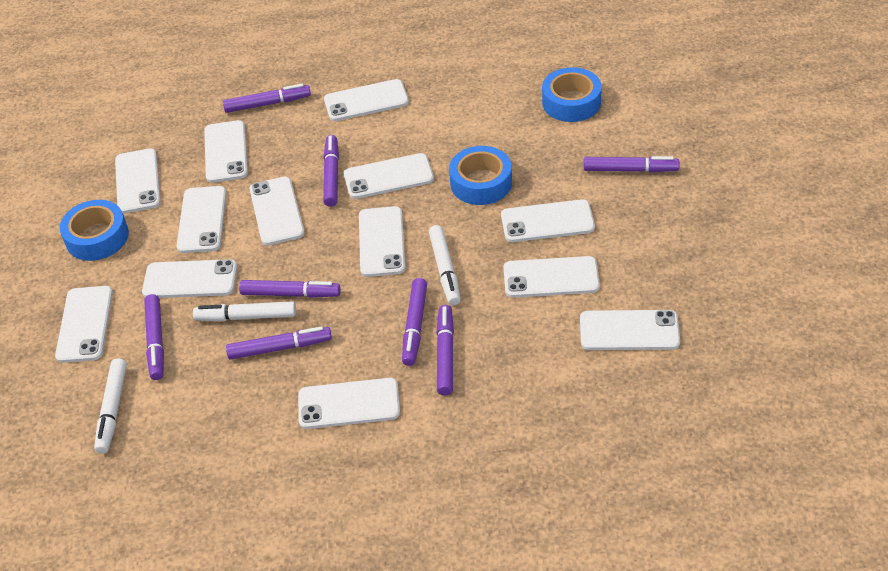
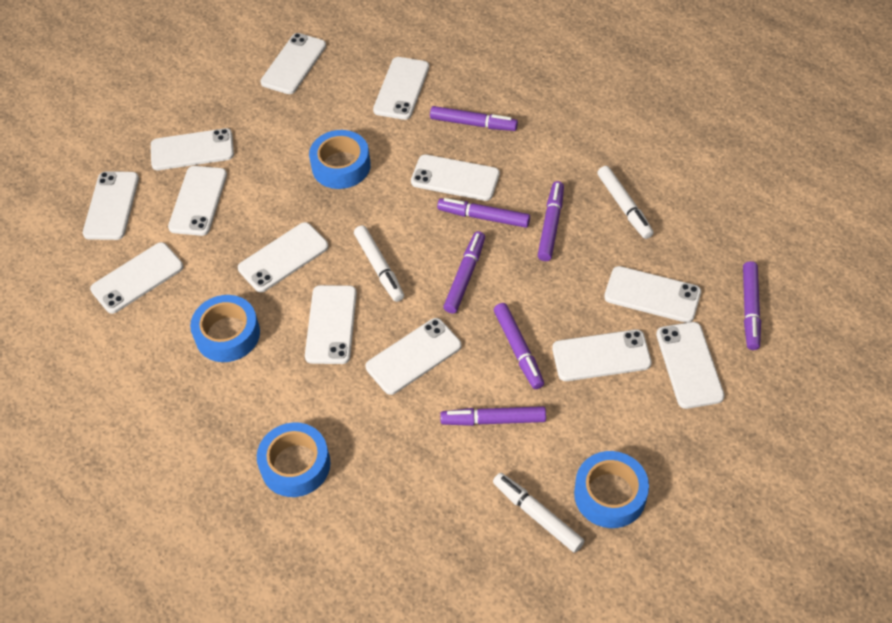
blue tape: 3 -> 4
purple marker: 8 -> 7

